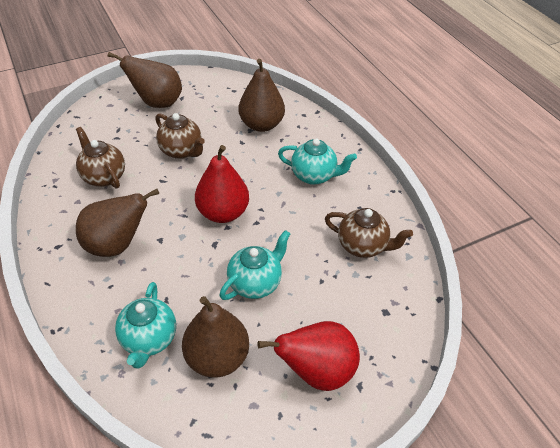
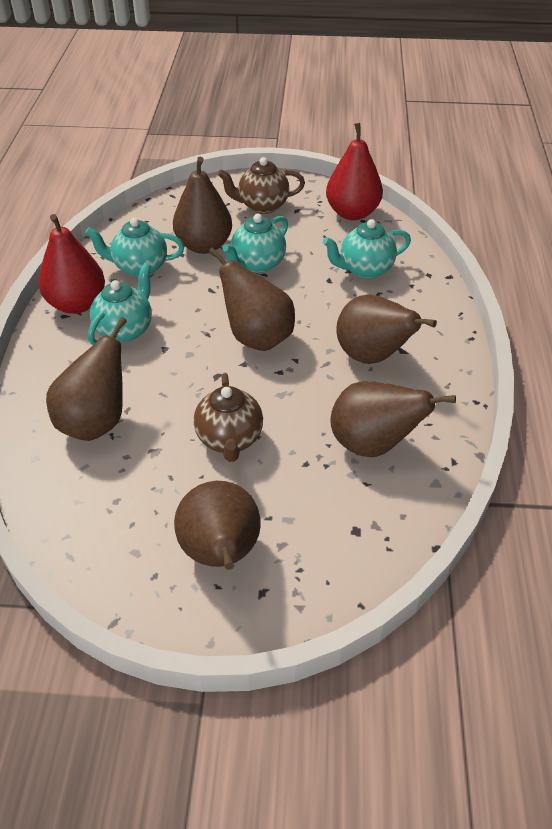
brown pear: 4 -> 6
brown teapot: 3 -> 2
turquoise teapot: 3 -> 4

